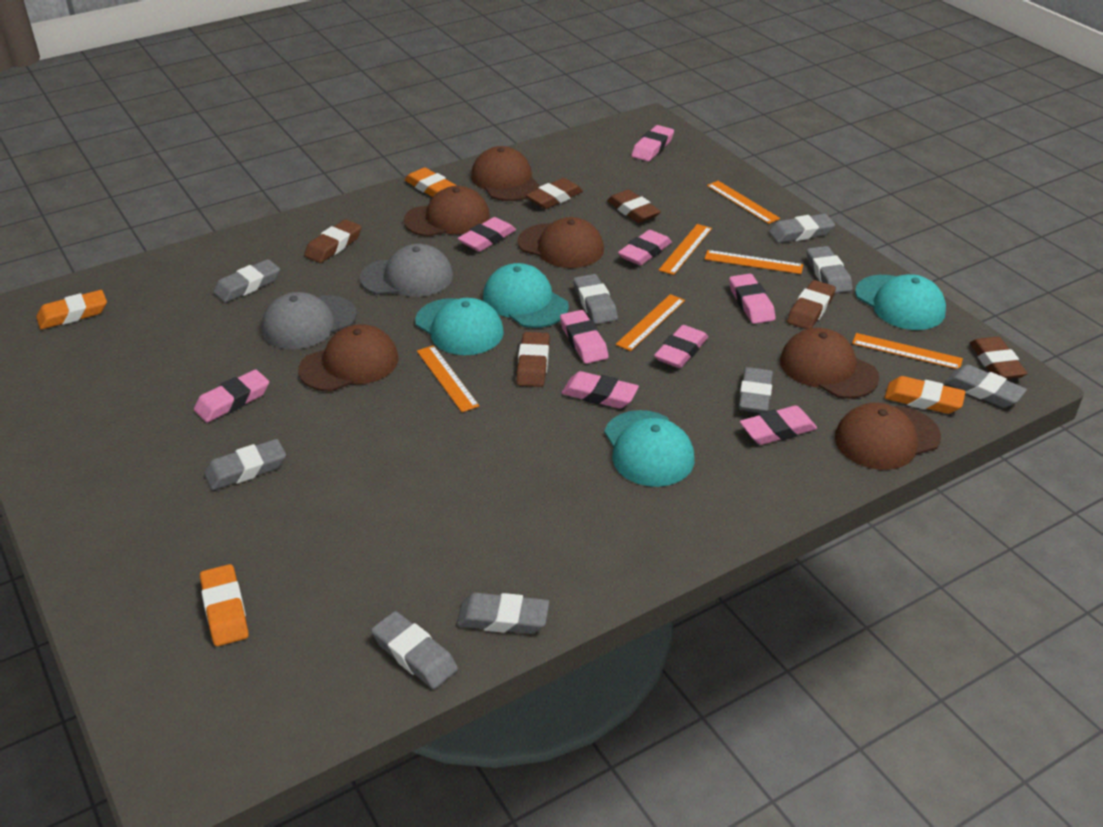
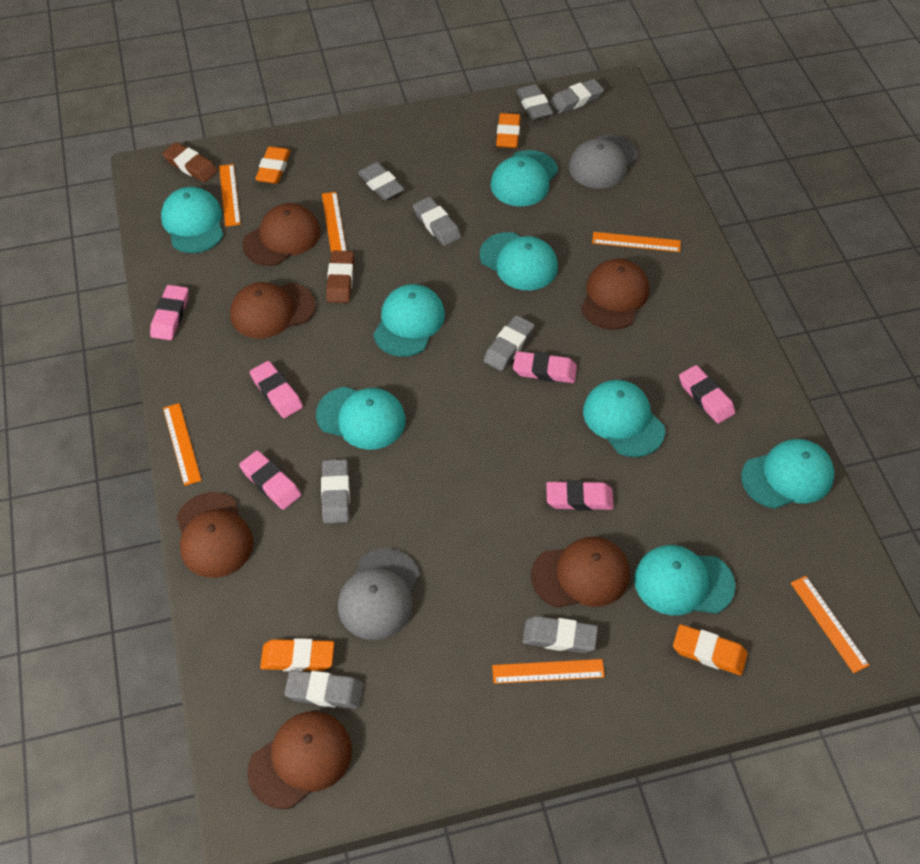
brown eraser: 6 -> 2
grey eraser: 9 -> 8
pink eraser: 9 -> 6
turquoise cap: 4 -> 8

